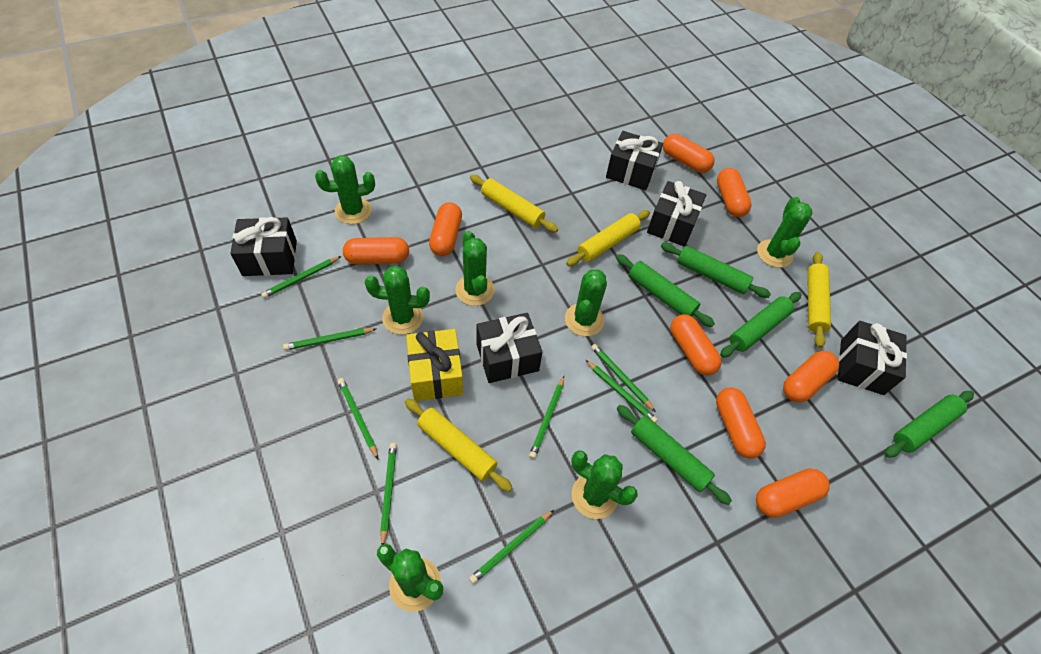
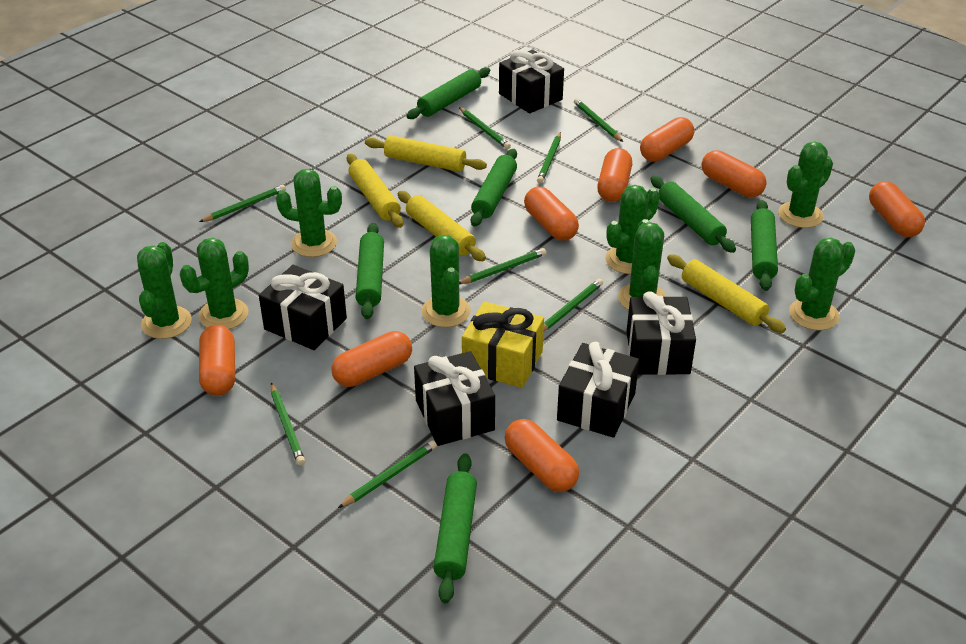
green cactus: 7 -> 8
green rolling pin: 5 -> 6

